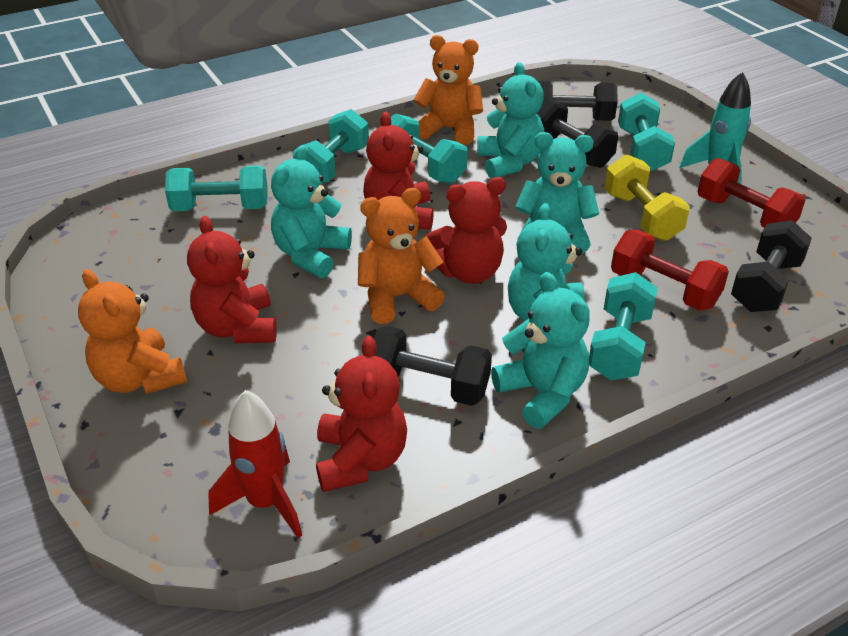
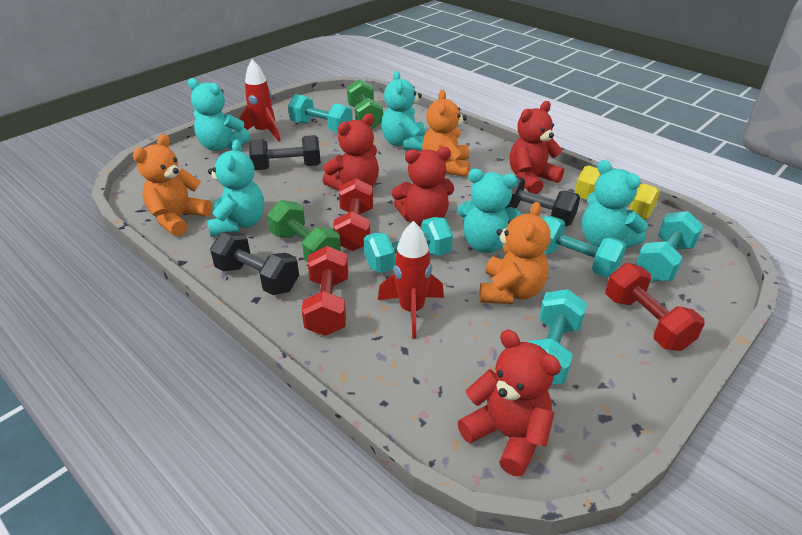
black dumbbell: 4 -> 3
green dumbbell: 0 -> 2
red dumbbell: 2 -> 3
red rocket: 1 -> 2
turquoise rocket: 1 -> 0

